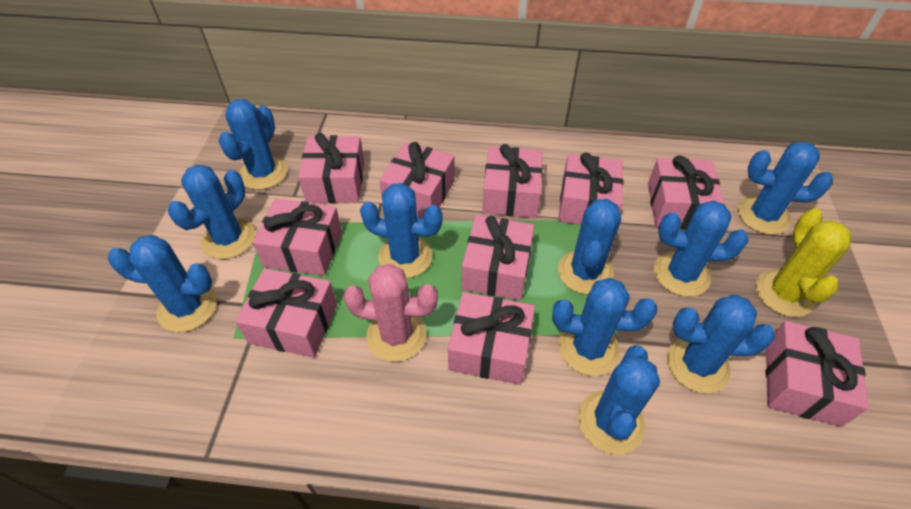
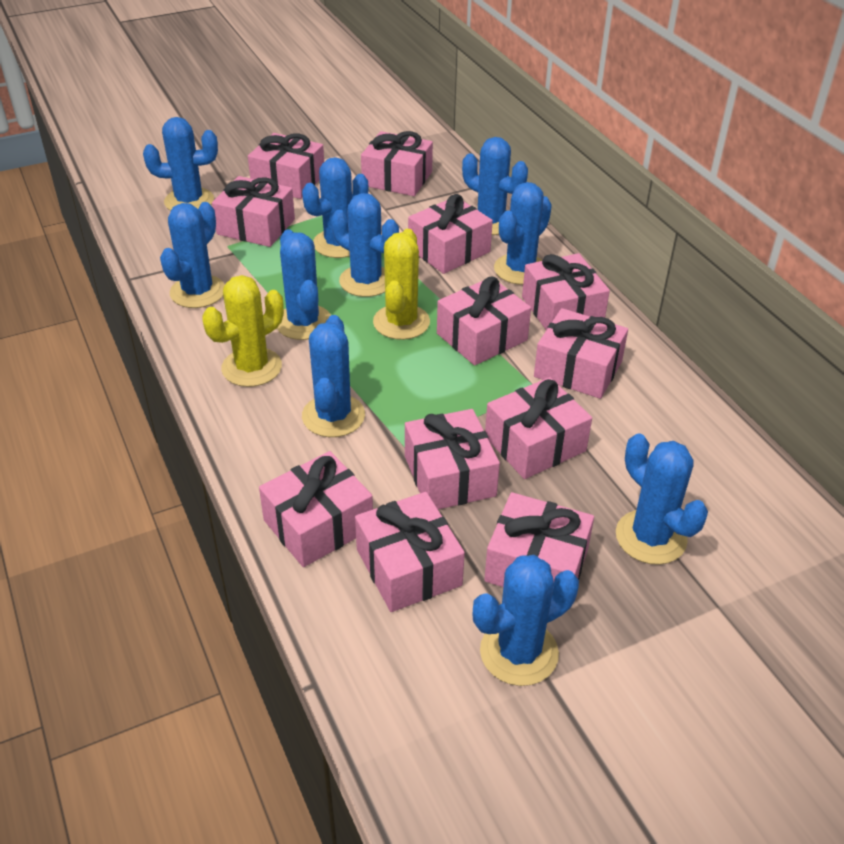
pink cactus: 1 -> 0
pink gift: 10 -> 12
yellow cactus: 1 -> 2

